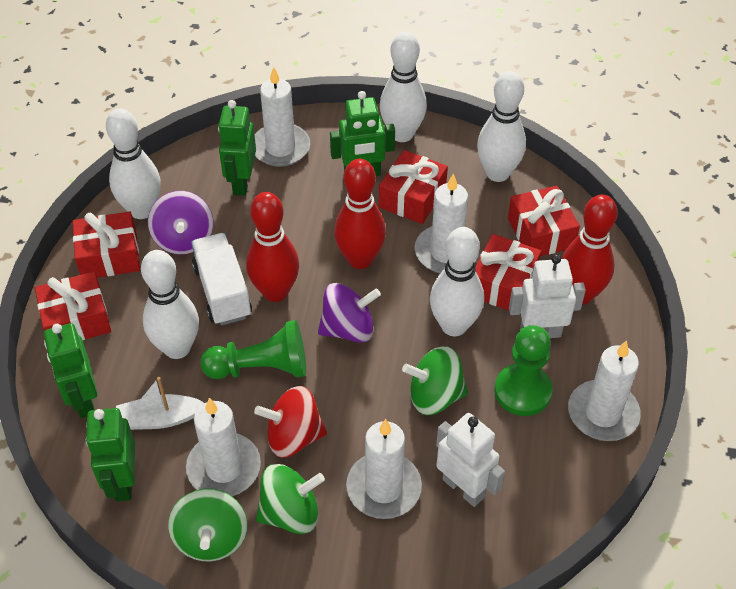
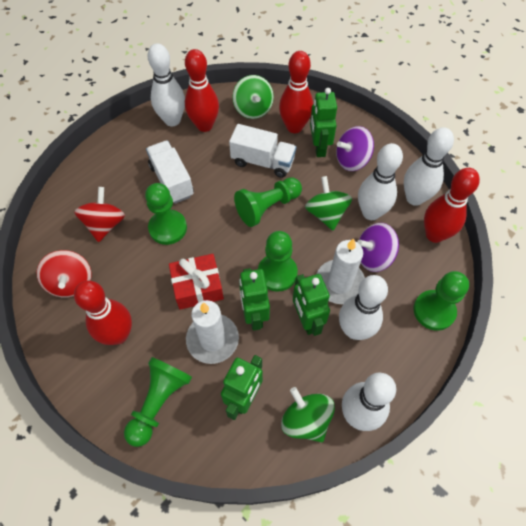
green pawn: 2 -> 5
red bowling pin: 3 -> 4
red gift: 5 -> 1
red spinning top: 1 -> 2
white boat: 1 -> 0
white candle: 5 -> 2
white robot: 2 -> 0
white truck: 1 -> 2

